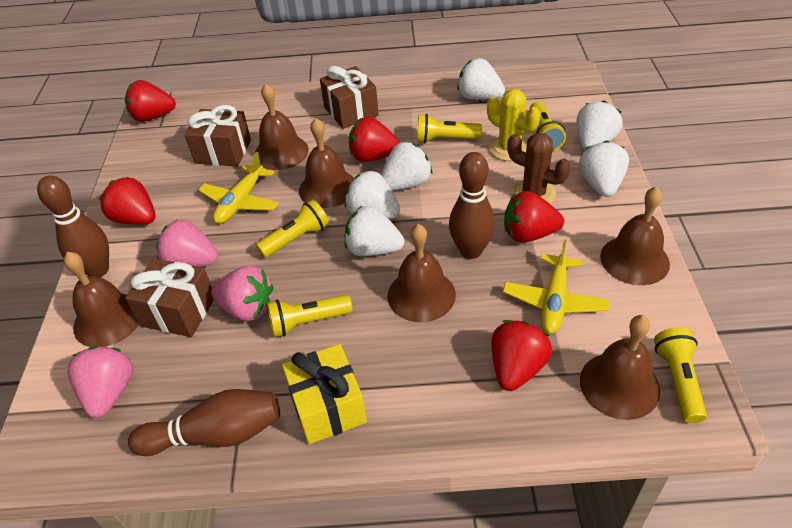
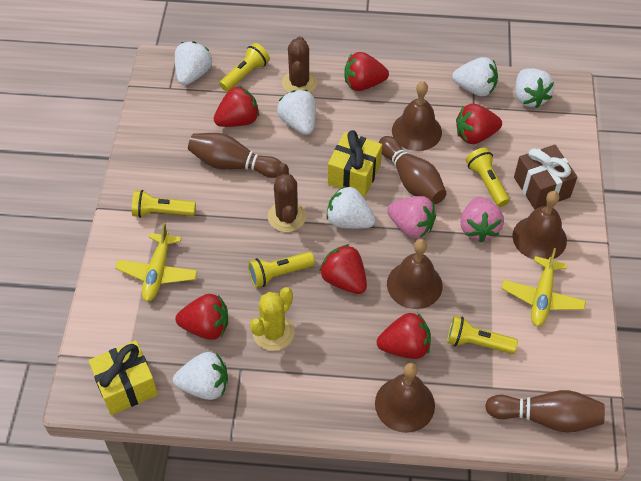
brown bell: 6 -> 4
brown cactus: 1 -> 2
brown gift: 3 -> 1
pink strawberry: 3 -> 2
red strawberry: 5 -> 6
yellow gift: 1 -> 2

